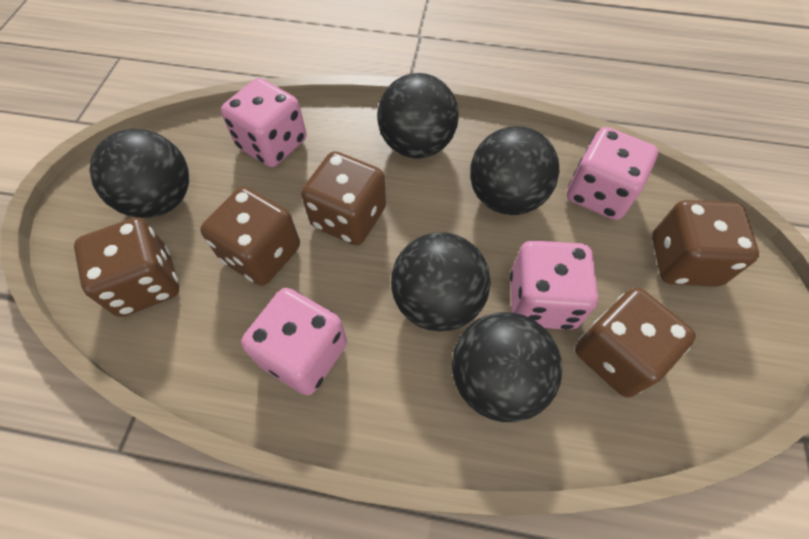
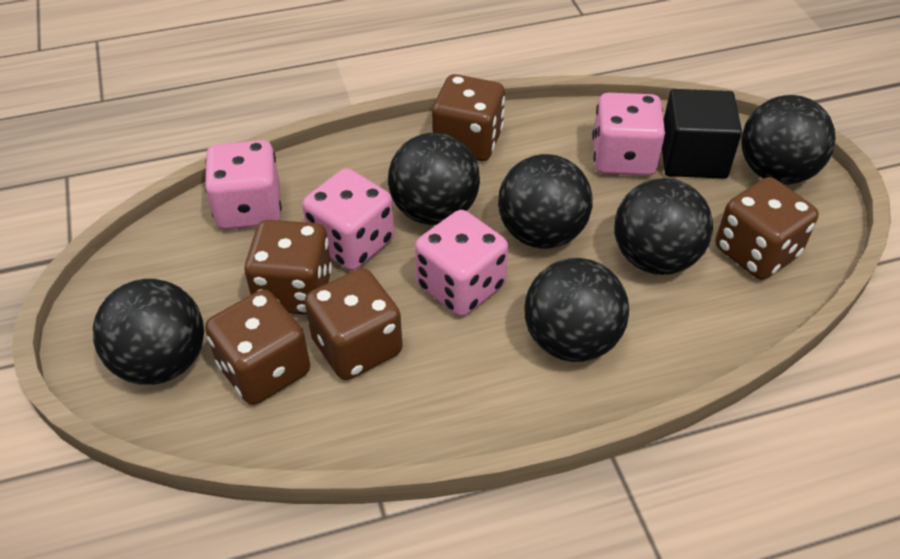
black ball: 5 -> 6
black cube: 0 -> 1

